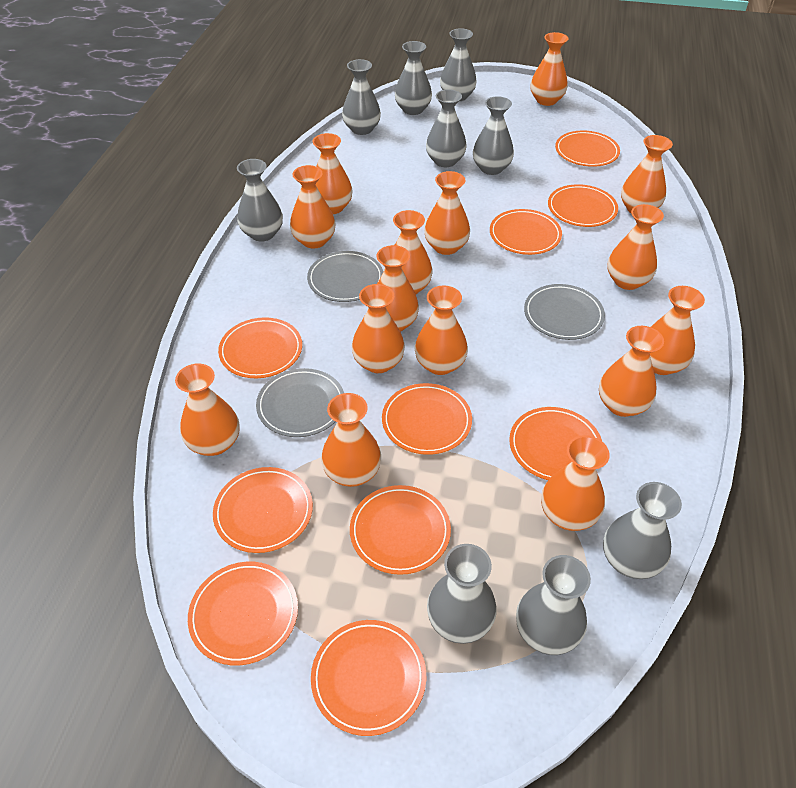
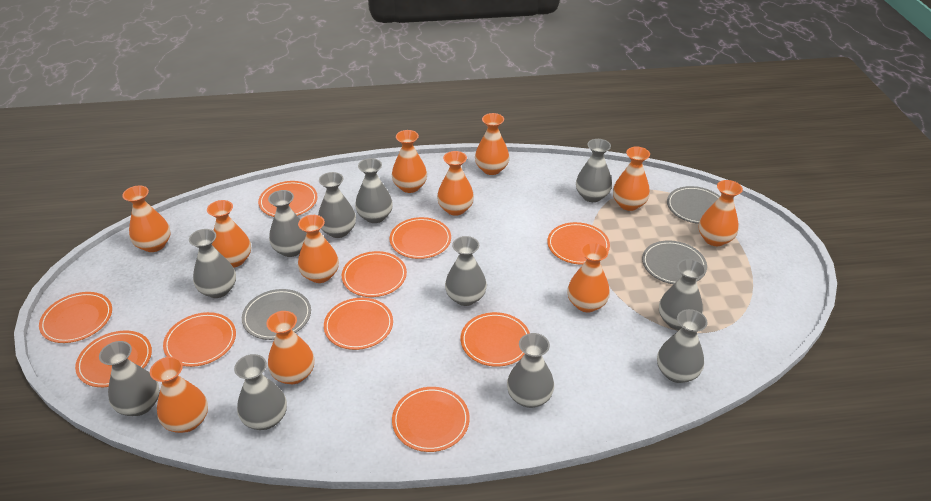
grey vase: 9 -> 11
orange vase: 15 -> 11

